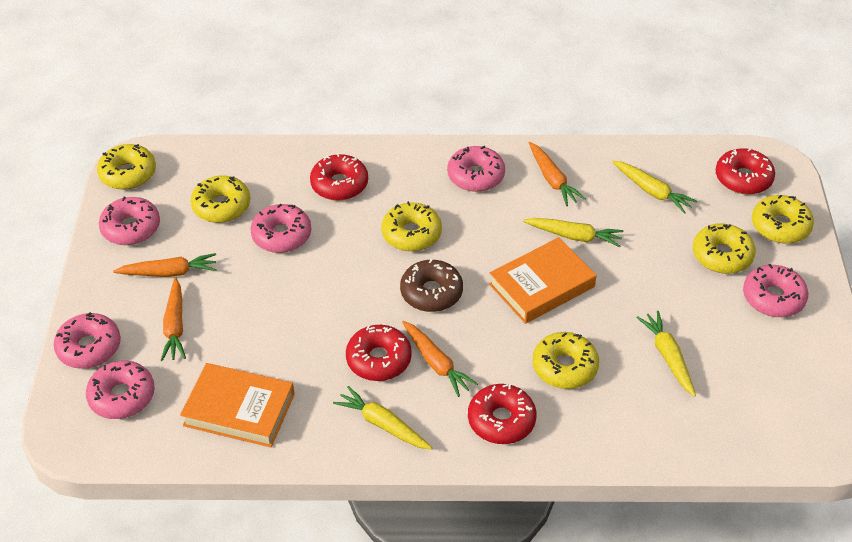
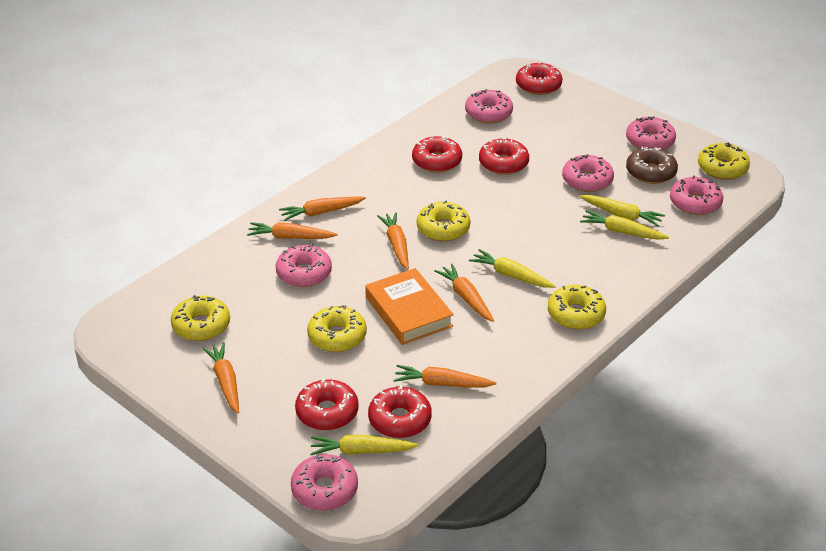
orange book: 2 -> 1
orange carrot: 4 -> 6
red donut: 4 -> 5
yellow donut: 6 -> 5

